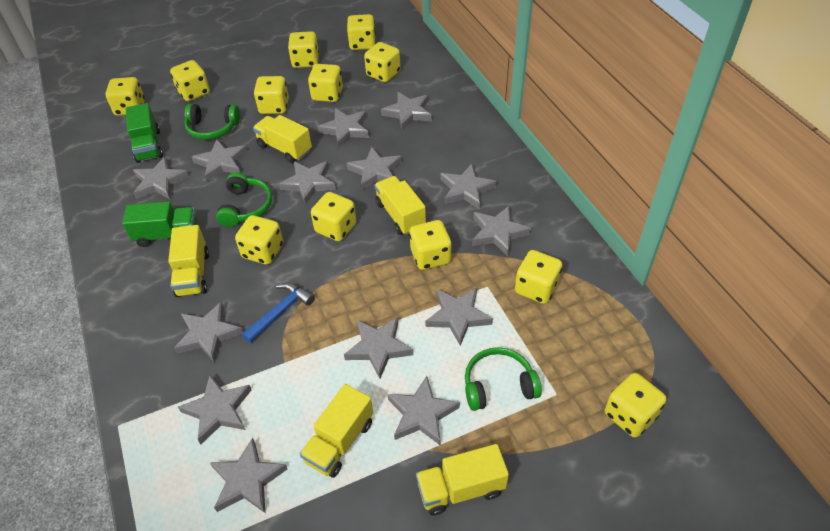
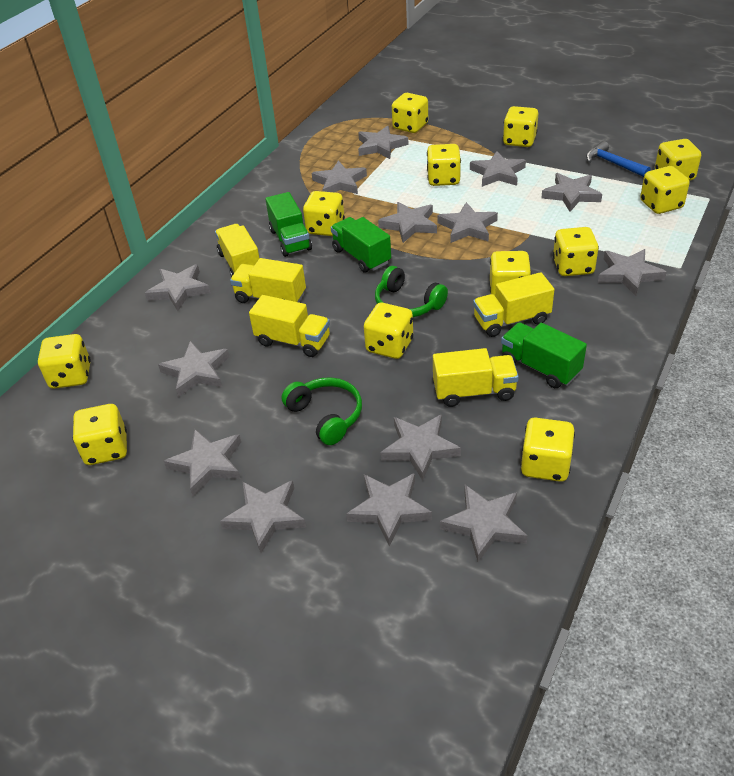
green headphones: 3 -> 2
green truck: 2 -> 3

